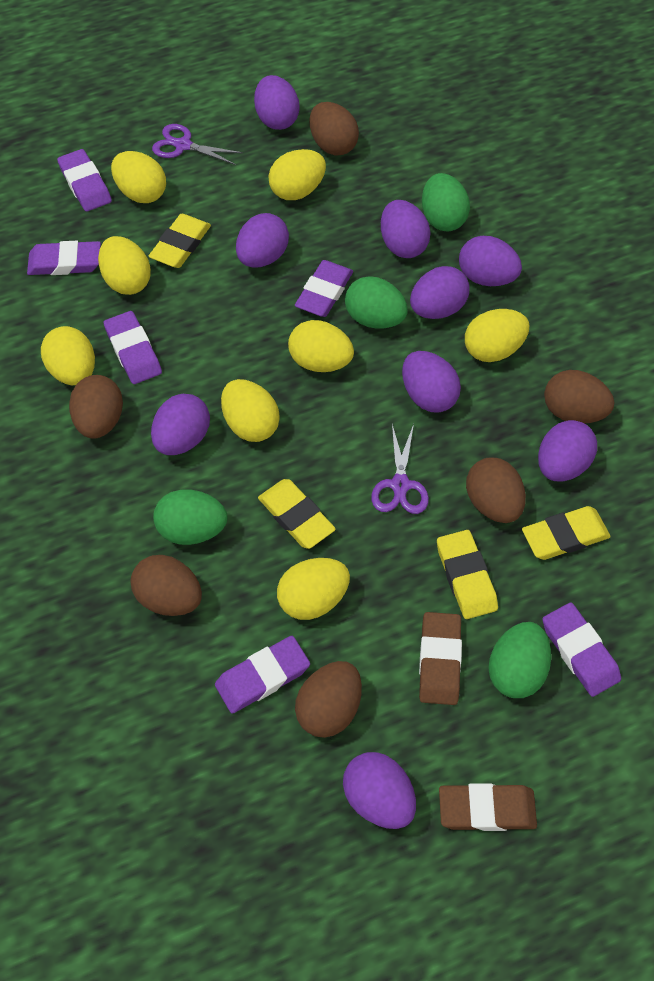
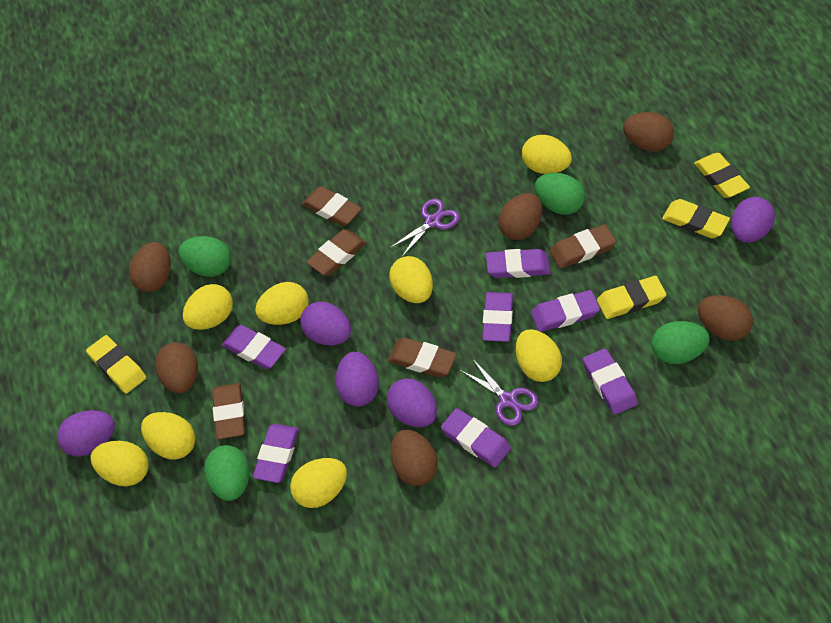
brown eraser: 2 -> 5
purple egg: 9 -> 5
purple eraser: 6 -> 7

